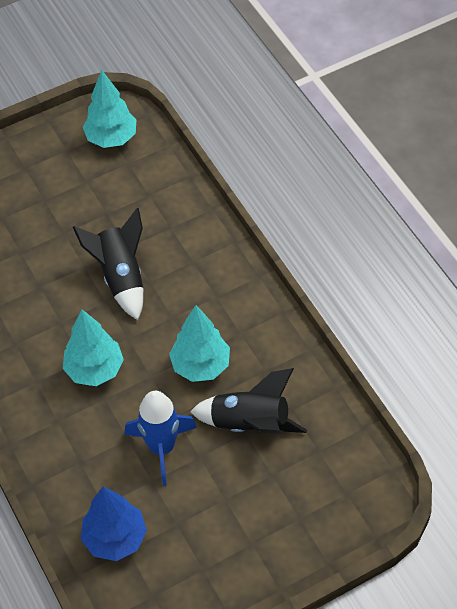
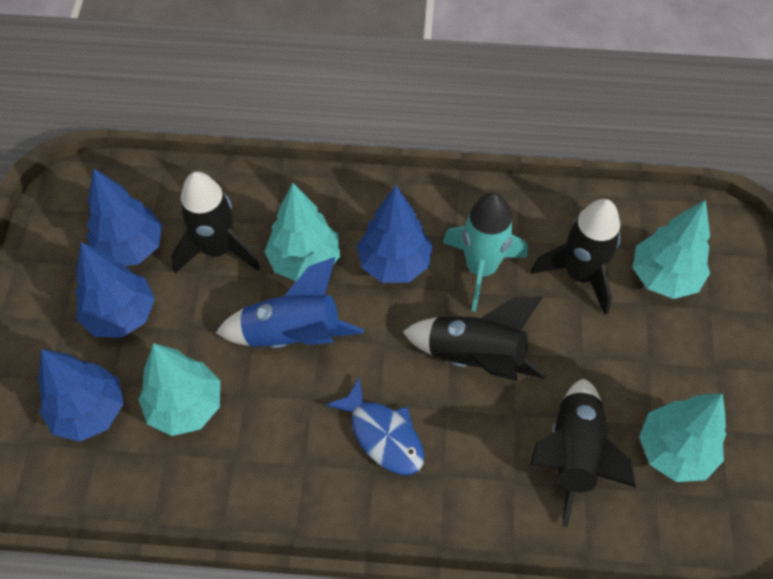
black rocket: 2 -> 4
blue fish: 0 -> 1
blue tree: 1 -> 4
turquoise rocket: 0 -> 1
turquoise tree: 3 -> 4

